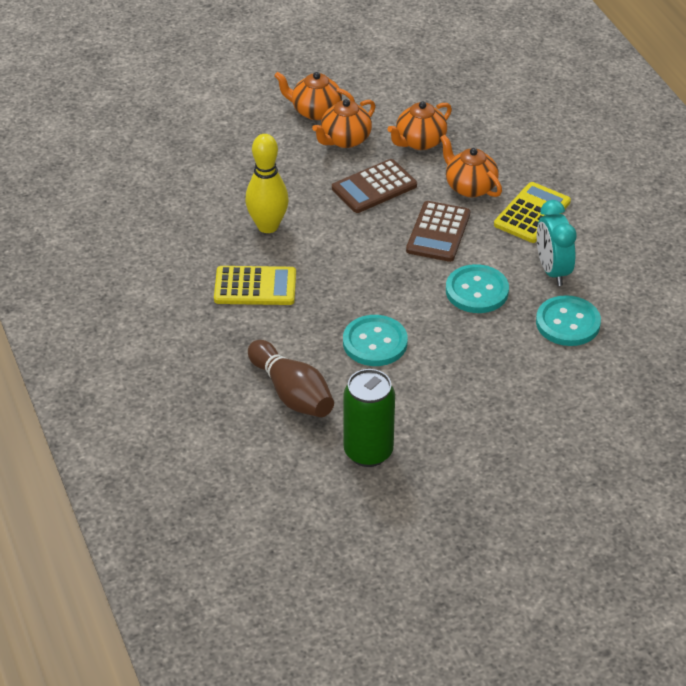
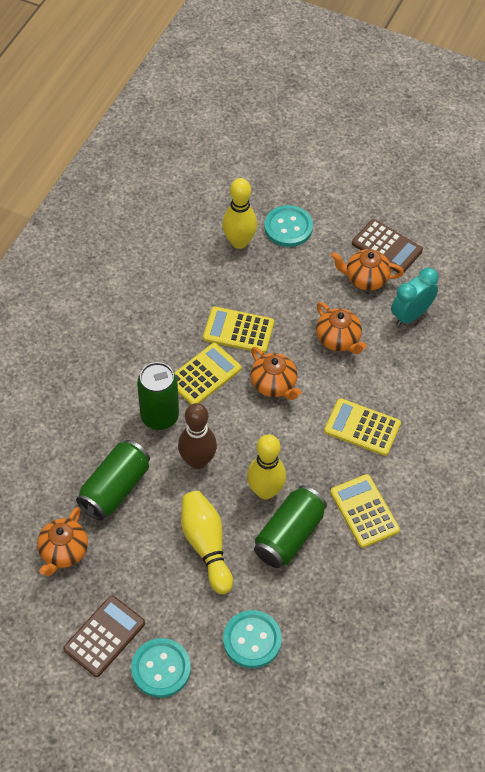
green can: 1 -> 3
yellow bowling pin: 1 -> 3
yellow calculator: 2 -> 4

